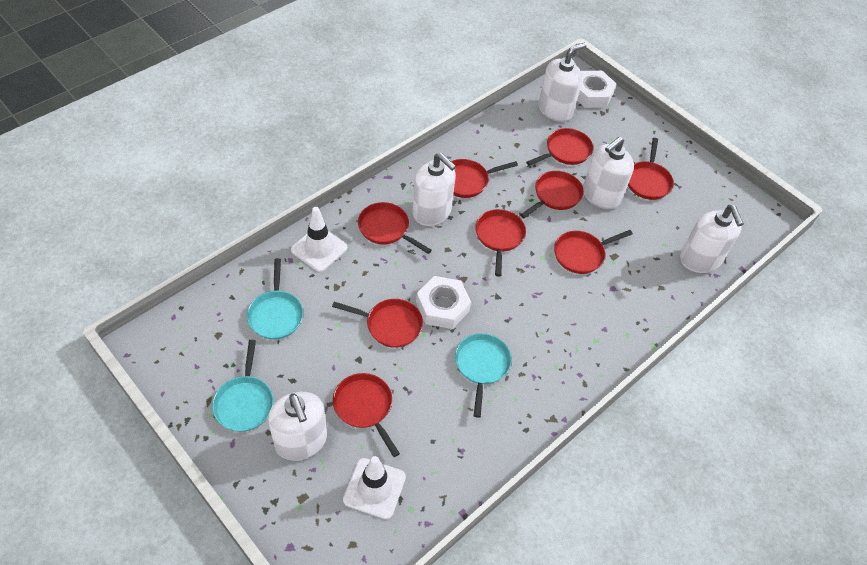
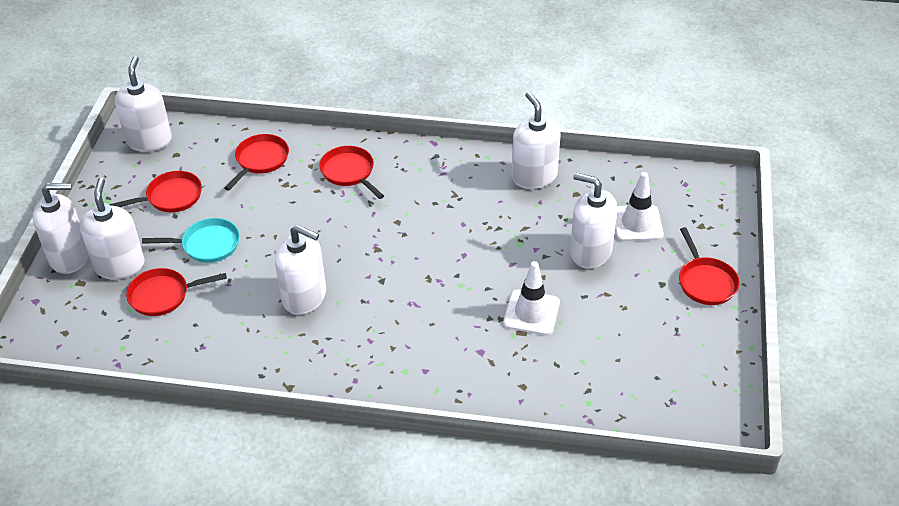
red pan: 9 -> 5
turquoise pan: 3 -> 1
white nut: 2 -> 0
white soap dispenser: 5 -> 6

